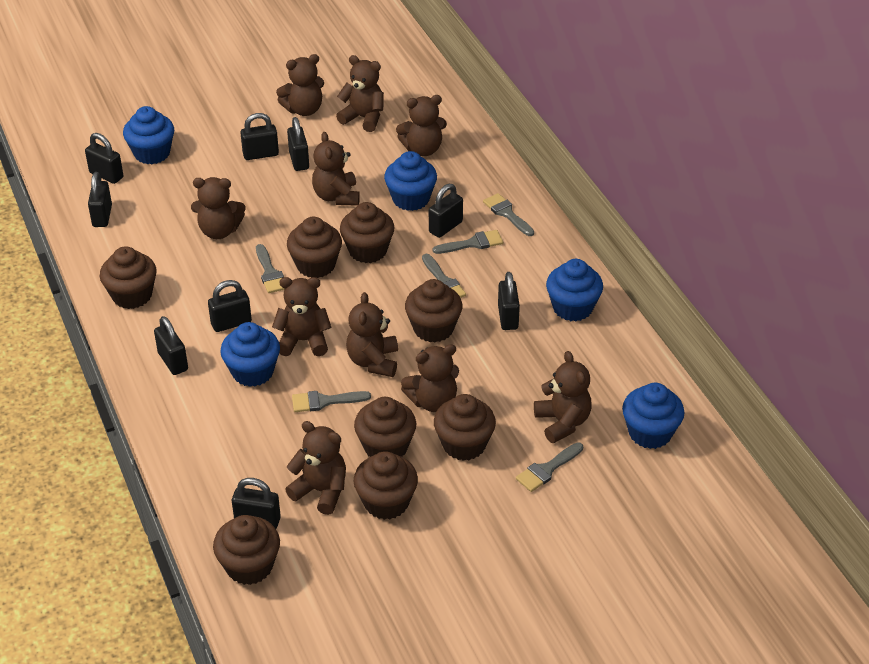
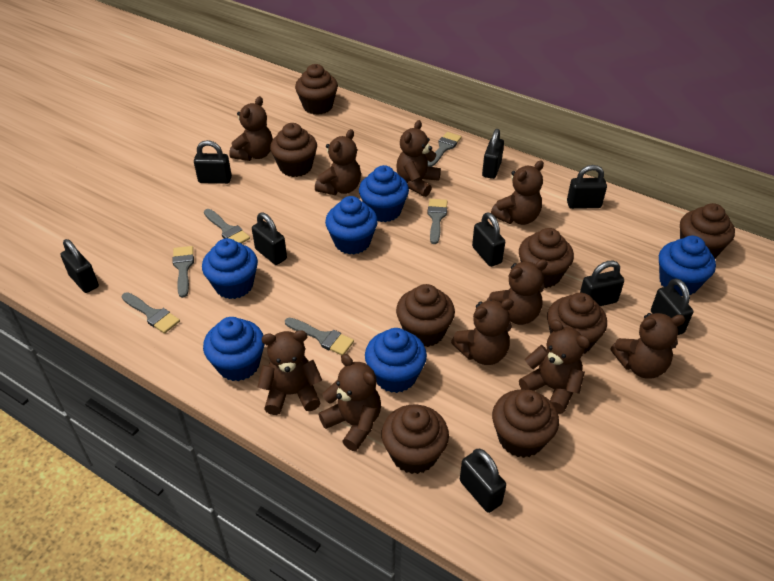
blue cupcake: 5 -> 6

